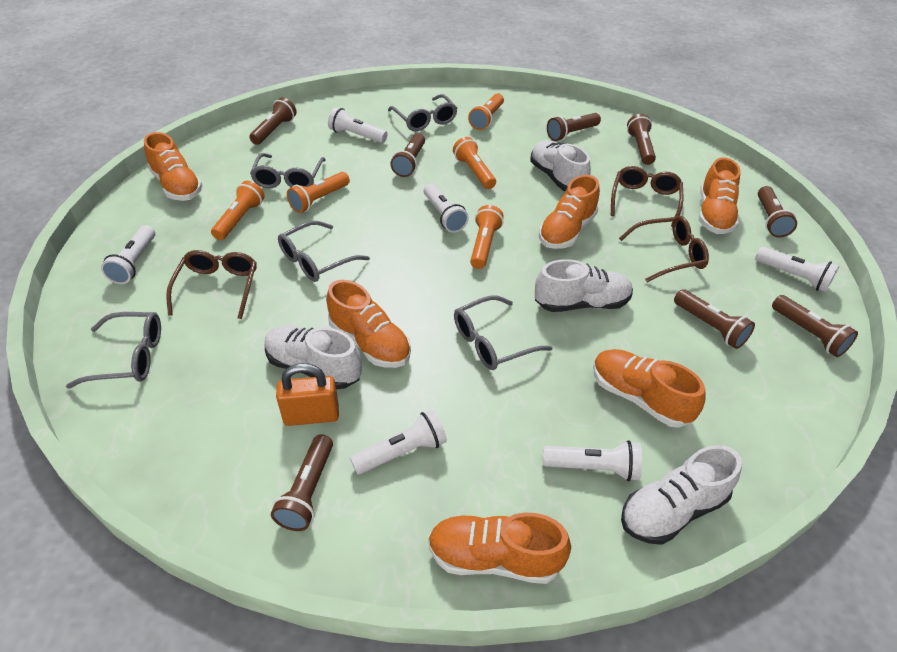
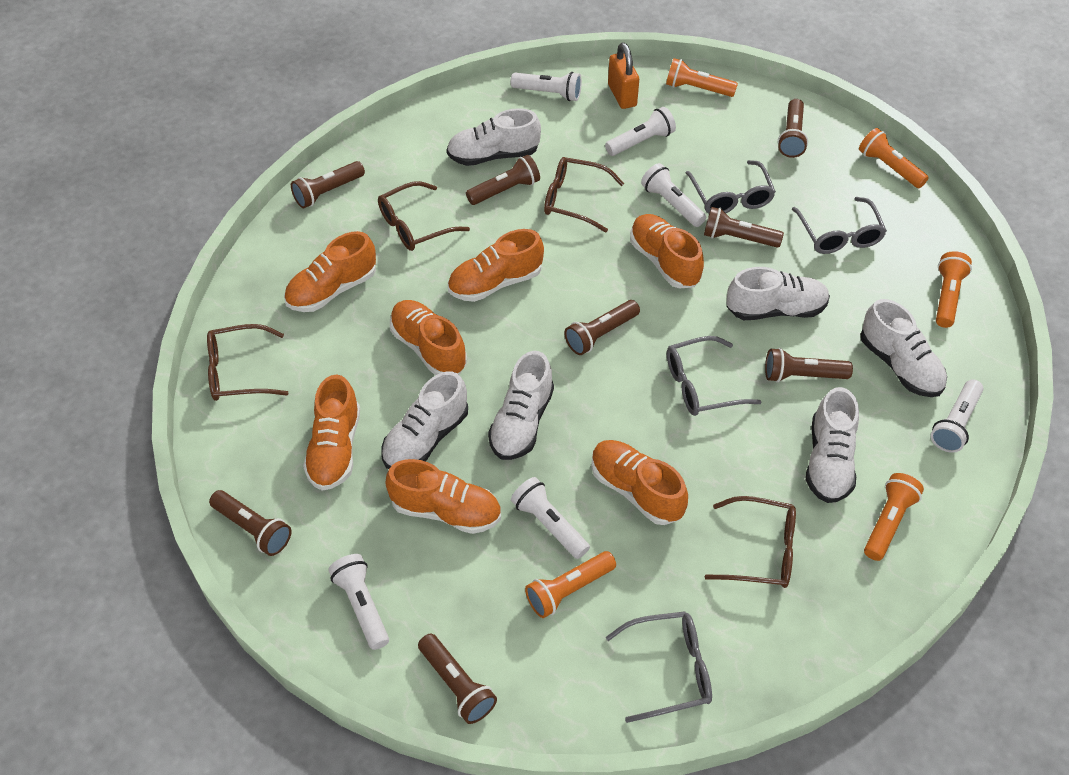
brown glasses: 3 -> 4
grey glasses: 5 -> 4
orange shoe: 6 -> 7
white shoe: 4 -> 6

